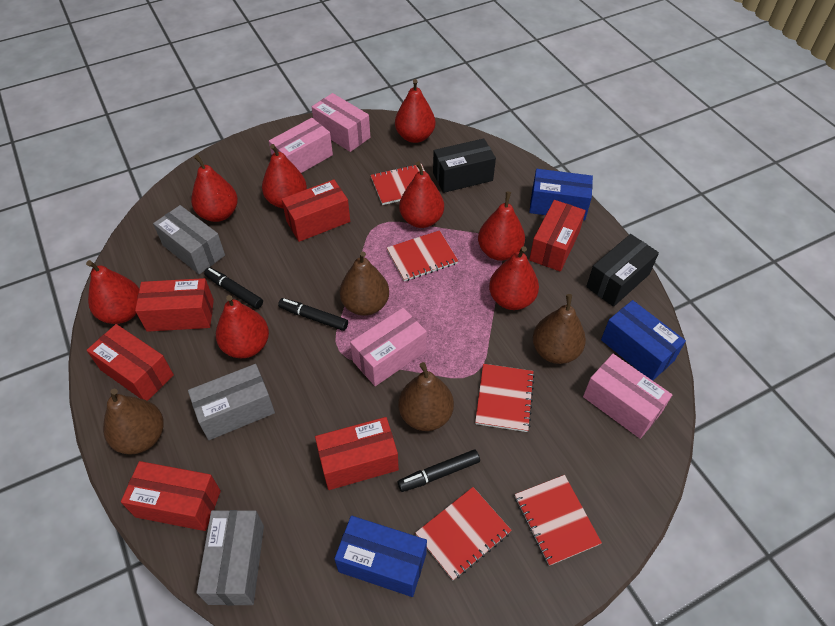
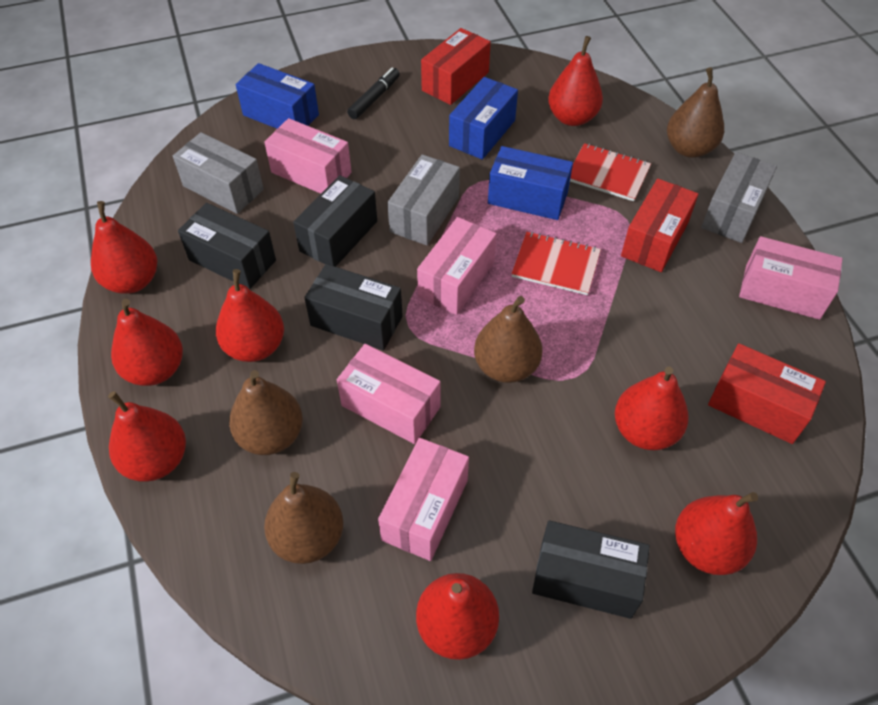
black box: 2 -> 4
black marker: 3 -> 1
pink box: 4 -> 5
red box: 6 -> 3
red notebook: 5 -> 2

